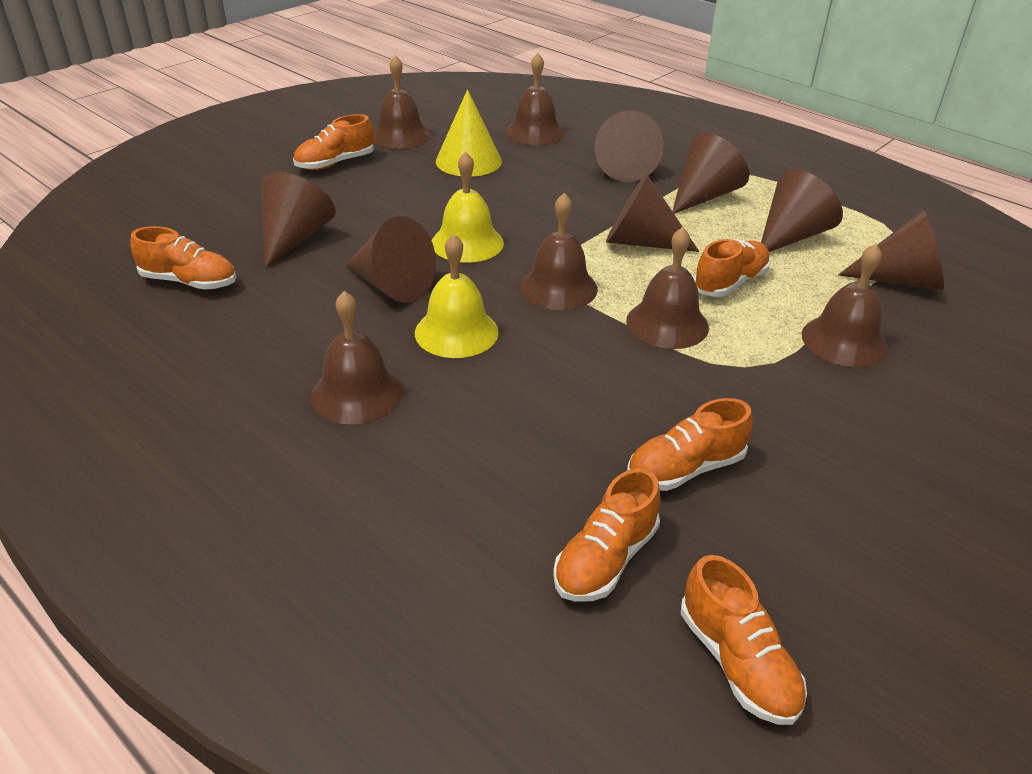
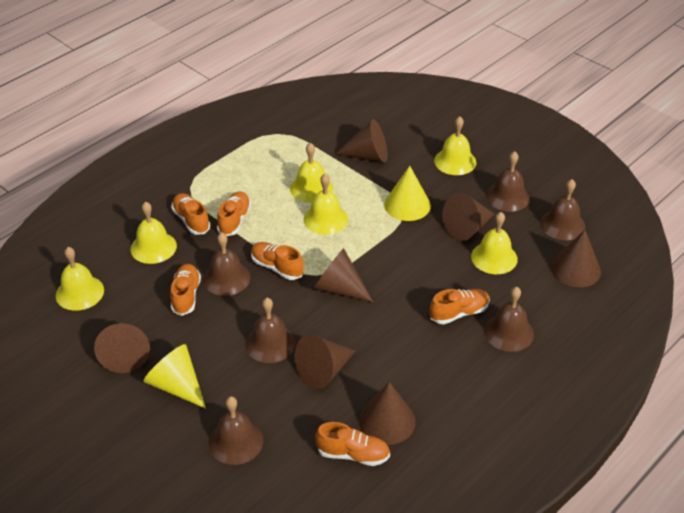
yellow bell: 2 -> 6
yellow cone: 1 -> 2

